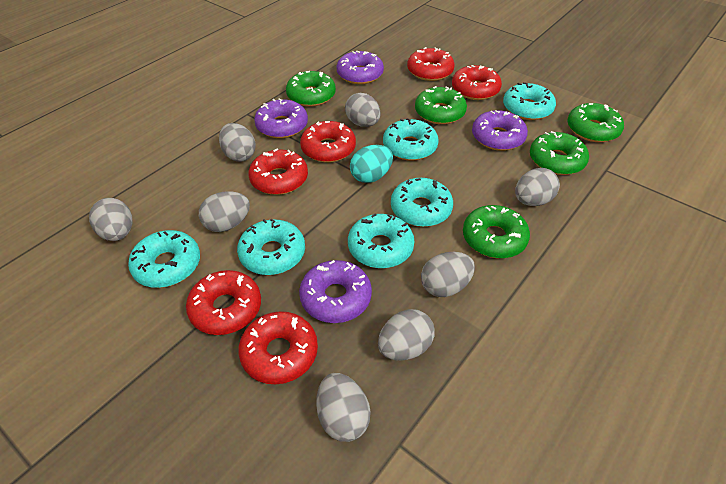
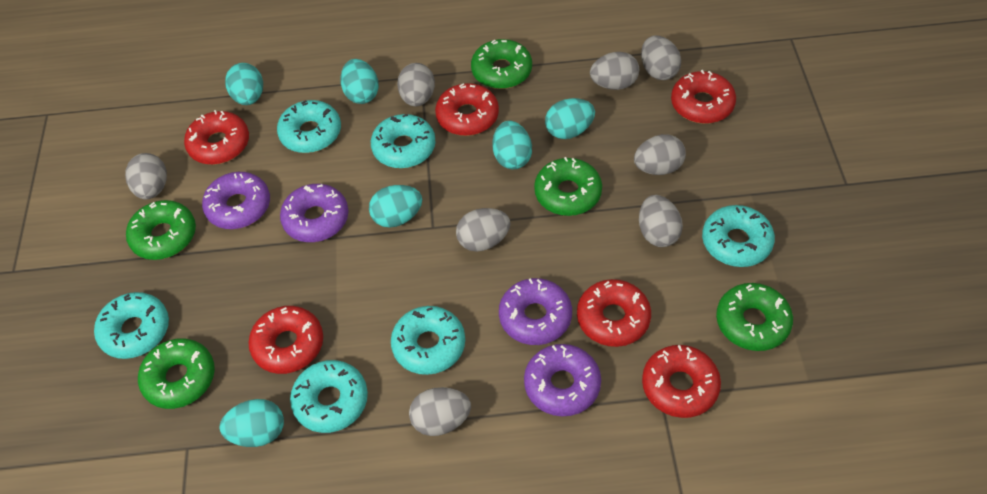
turquoise egg: 1 -> 6

